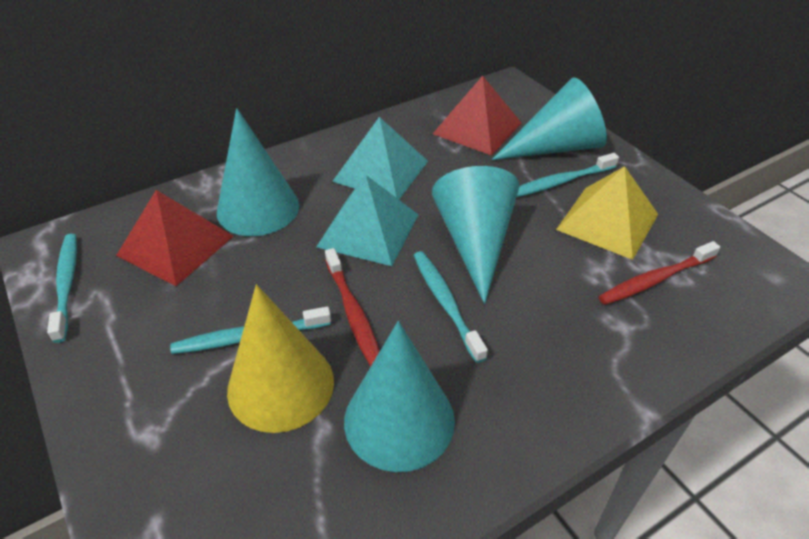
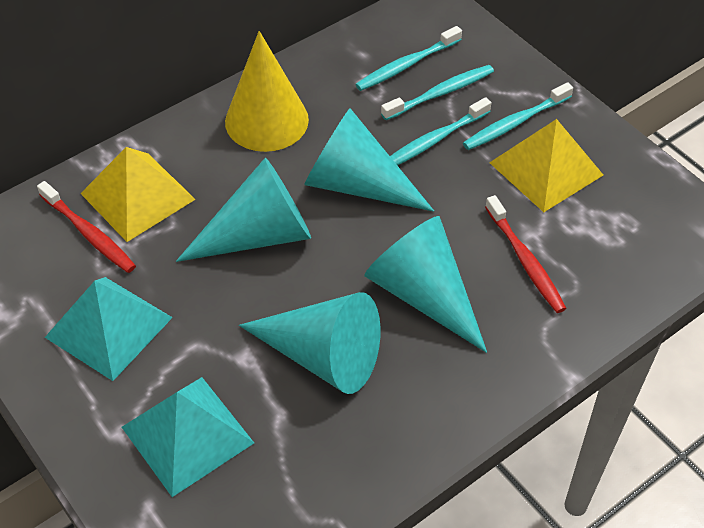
red pyramid: 2 -> 0
yellow pyramid: 1 -> 2

